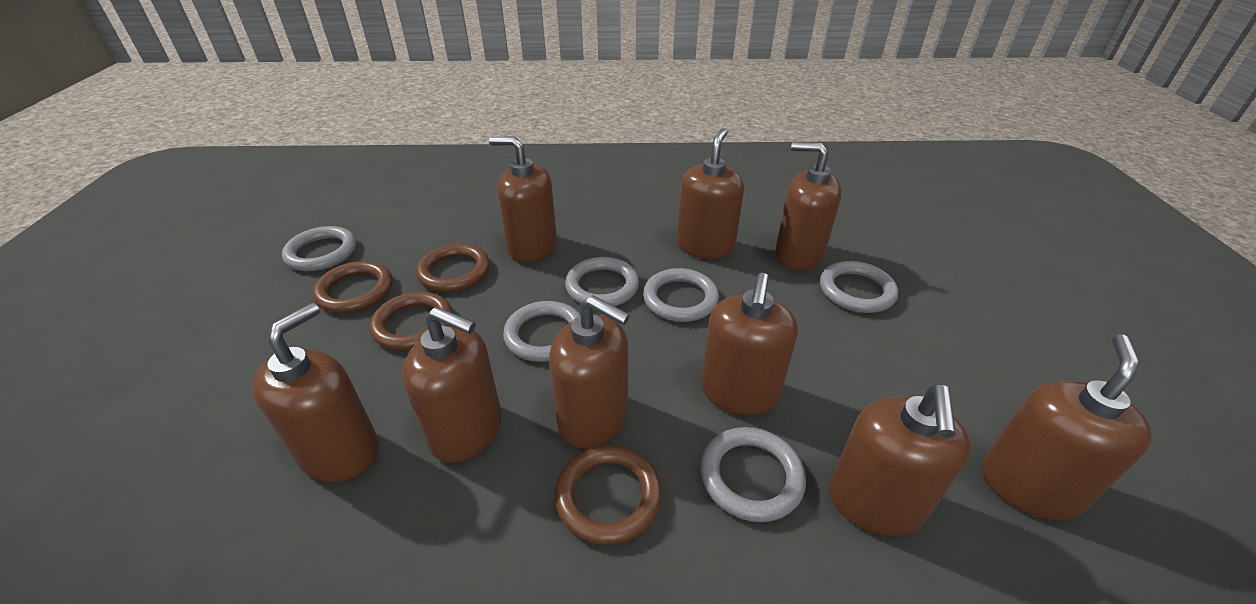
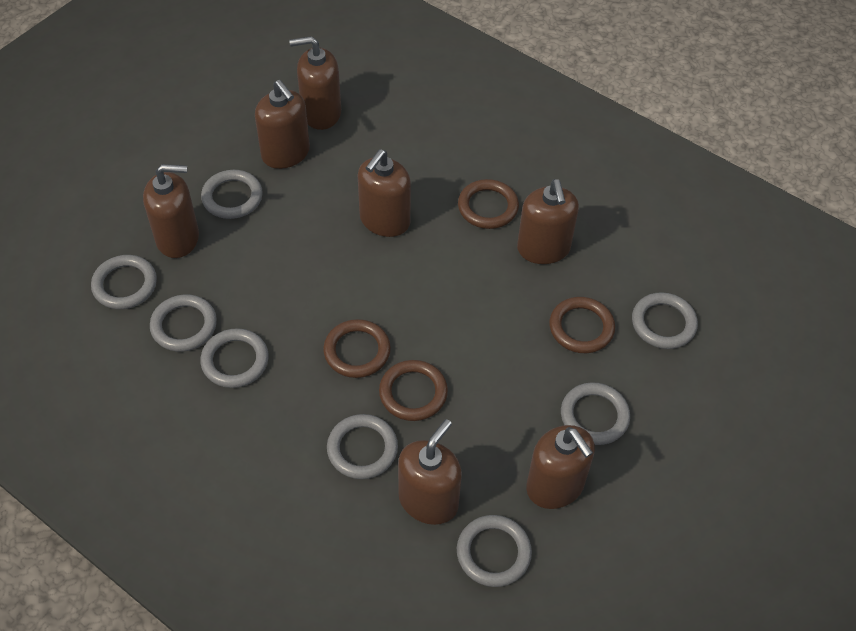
brown soap dispenser: 9 -> 7
grey ring: 6 -> 8

